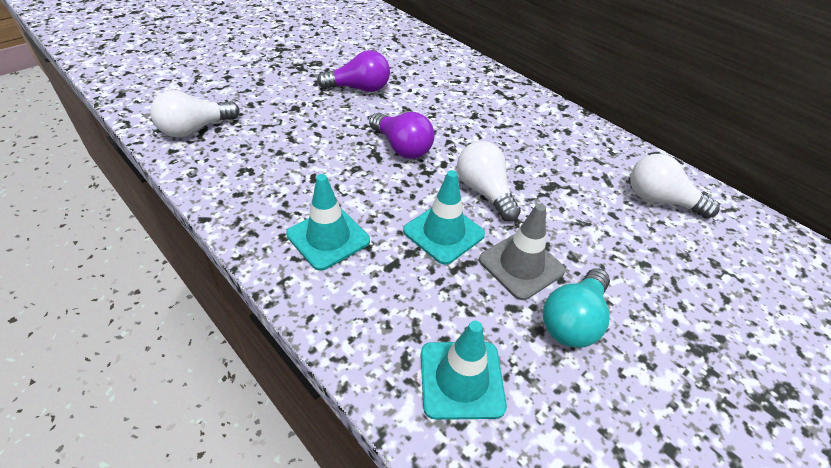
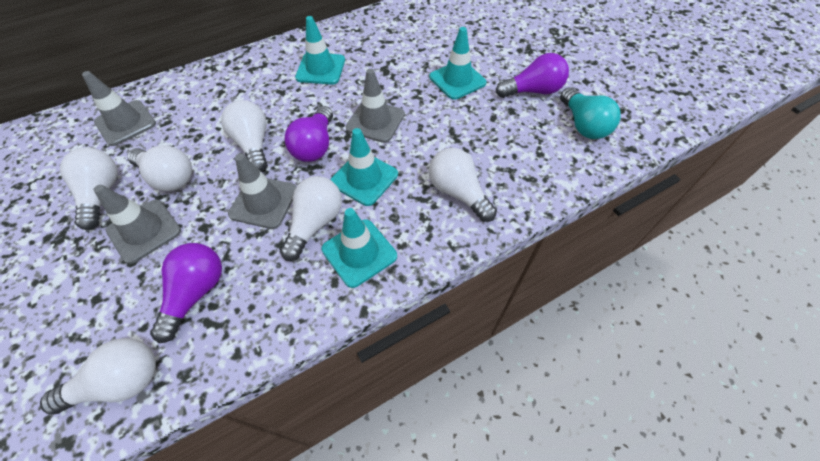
grey traffic cone: 1 -> 4
purple light bulb: 2 -> 3
turquoise traffic cone: 3 -> 4
white light bulb: 3 -> 6

